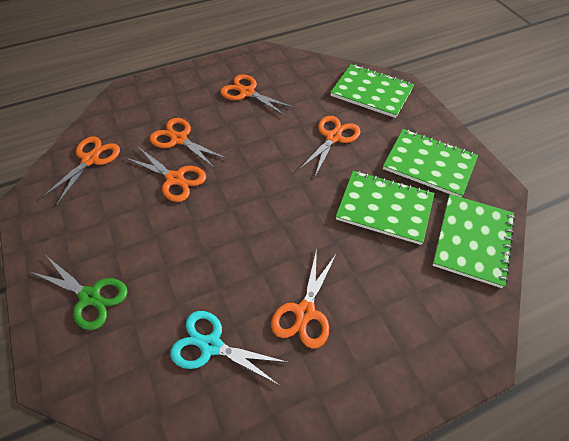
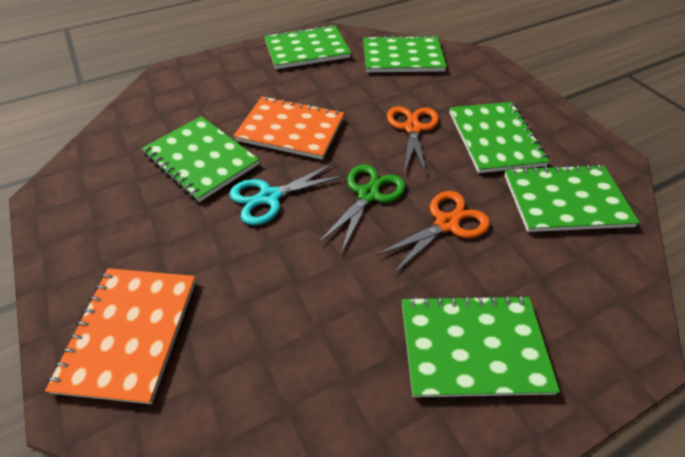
green notebook: 4 -> 6
orange notebook: 0 -> 2
orange scissors: 6 -> 2

